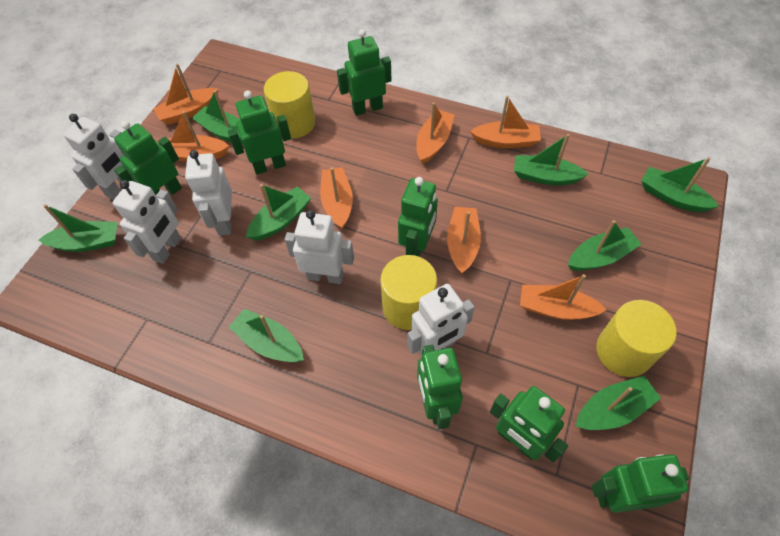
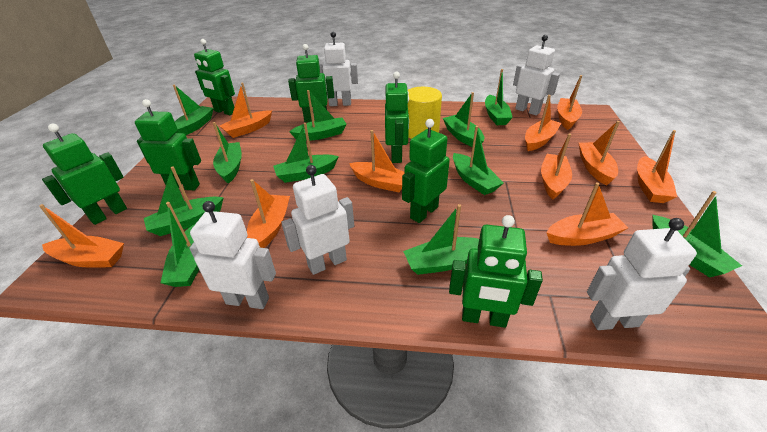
green boat: 8 -> 11
orange boat: 7 -> 10
yellow cylinder: 3 -> 1

